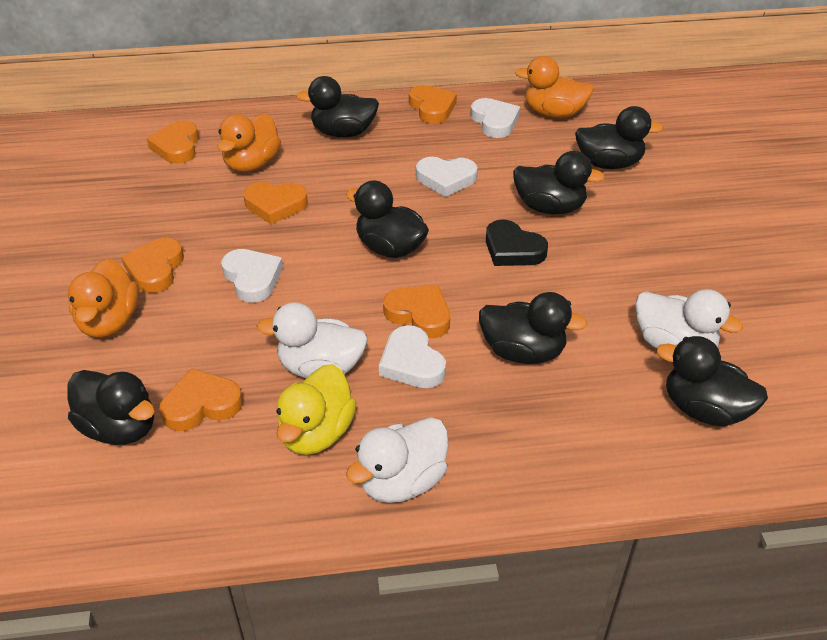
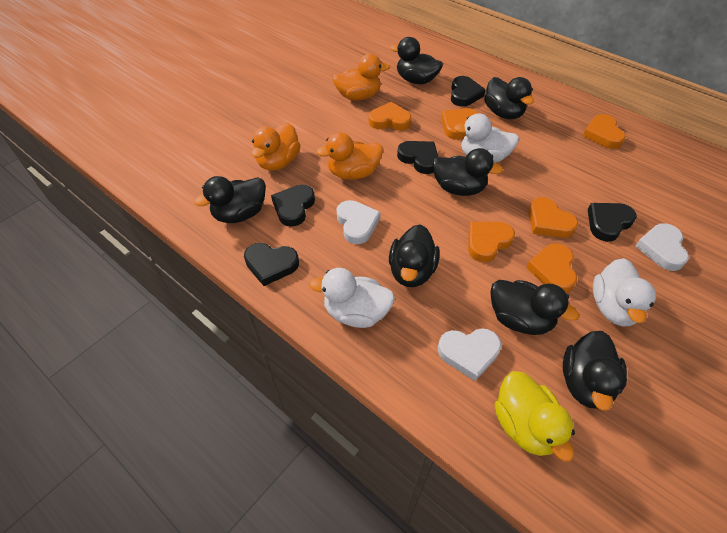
black heart: 1 -> 5
white heart: 4 -> 3

